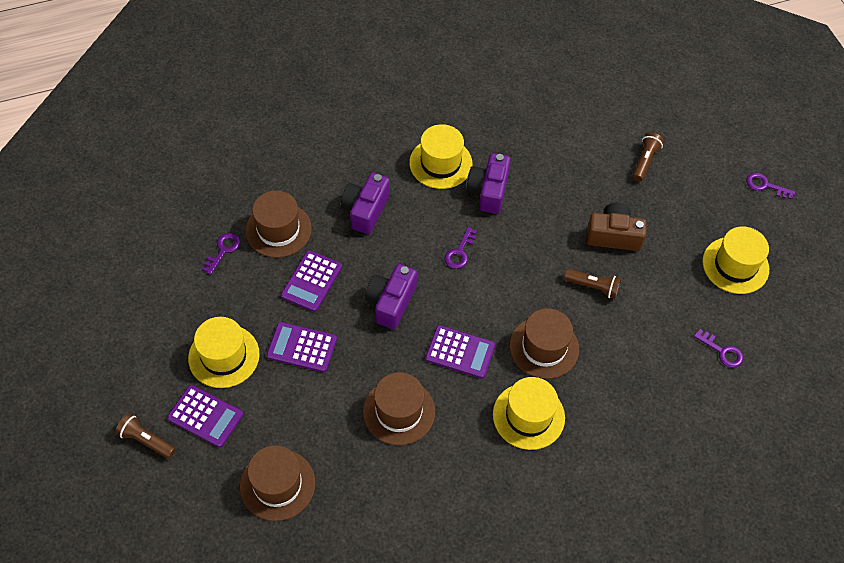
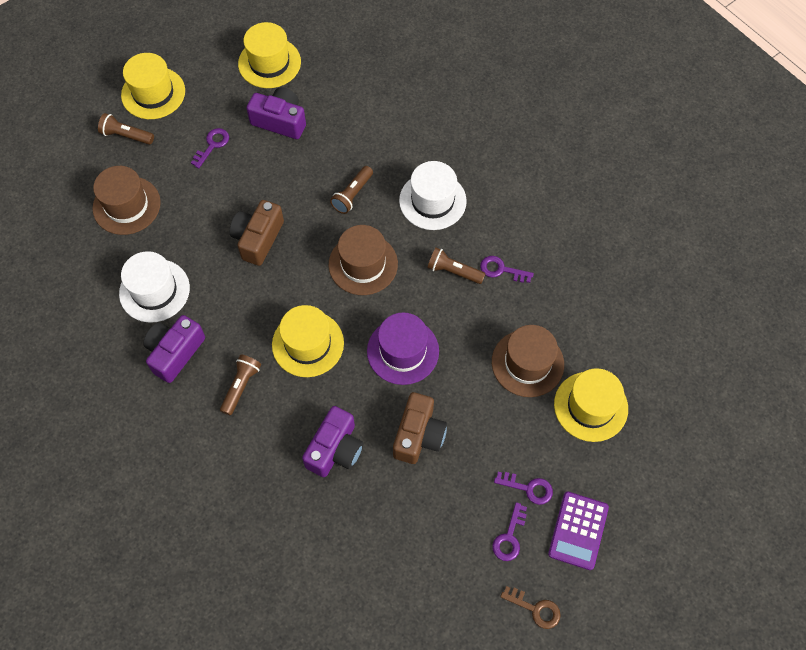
brown camera: 1 -> 2
brown flashlight: 3 -> 4
brown hat: 4 -> 3
brown key: 0 -> 1
purple calculator: 4 -> 1
purple hat: 0 -> 1
white hat: 0 -> 2

